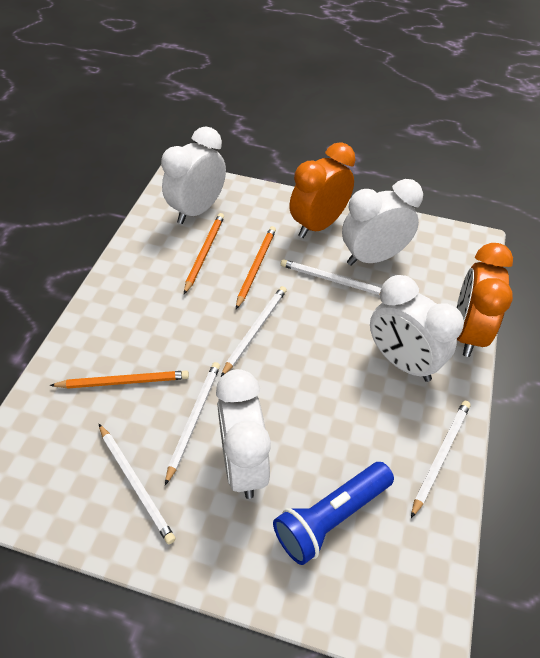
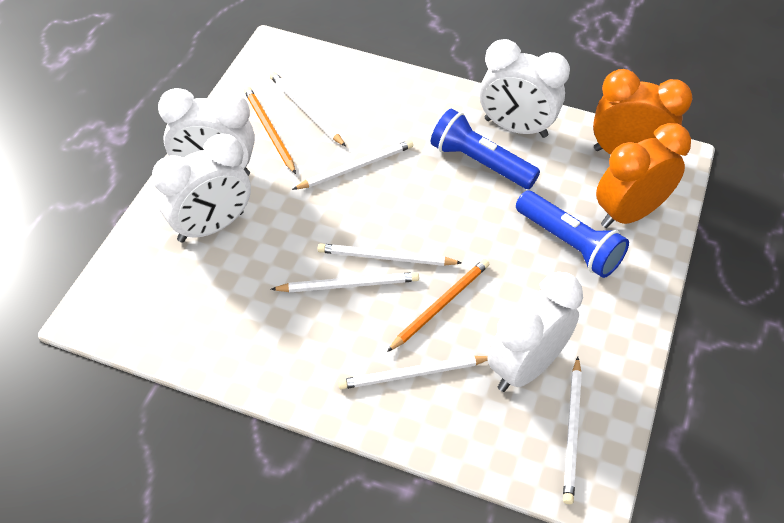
blue flashlight: 1 -> 2
orange pencil: 3 -> 2
white pencil: 5 -> 6

